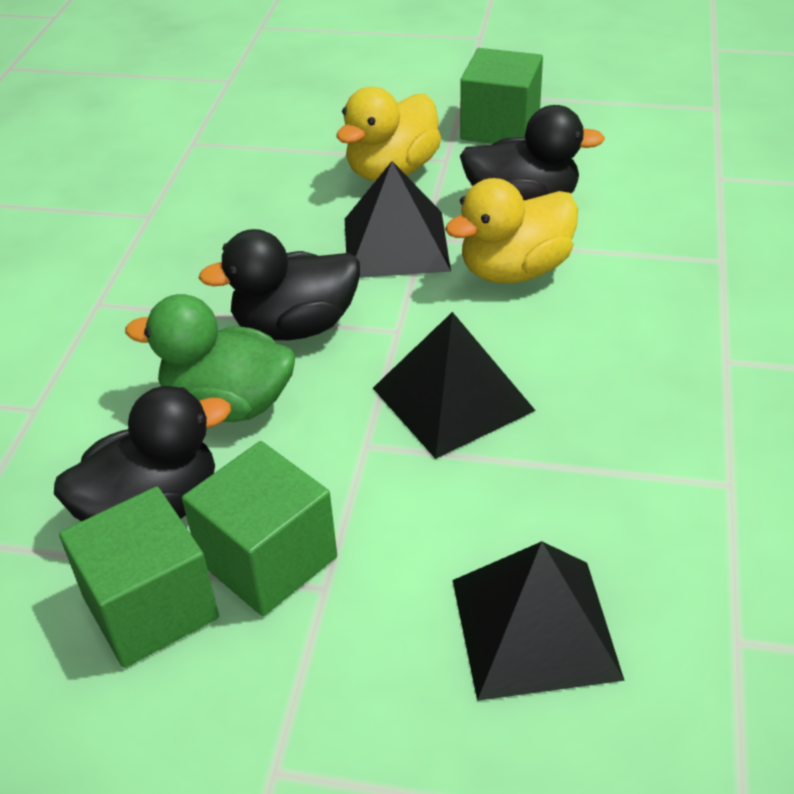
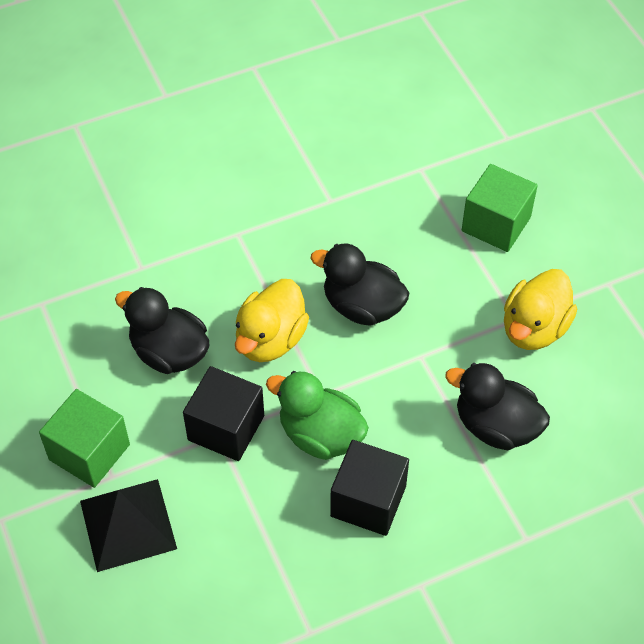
black cube: 0 -> 2
black pyramid: 3 -> 1
green cube: 3 -> 2

